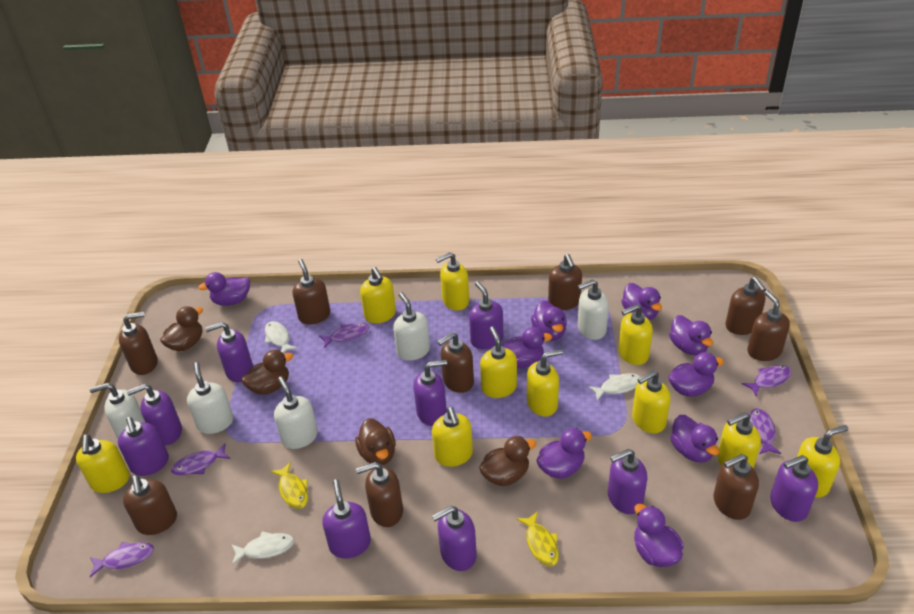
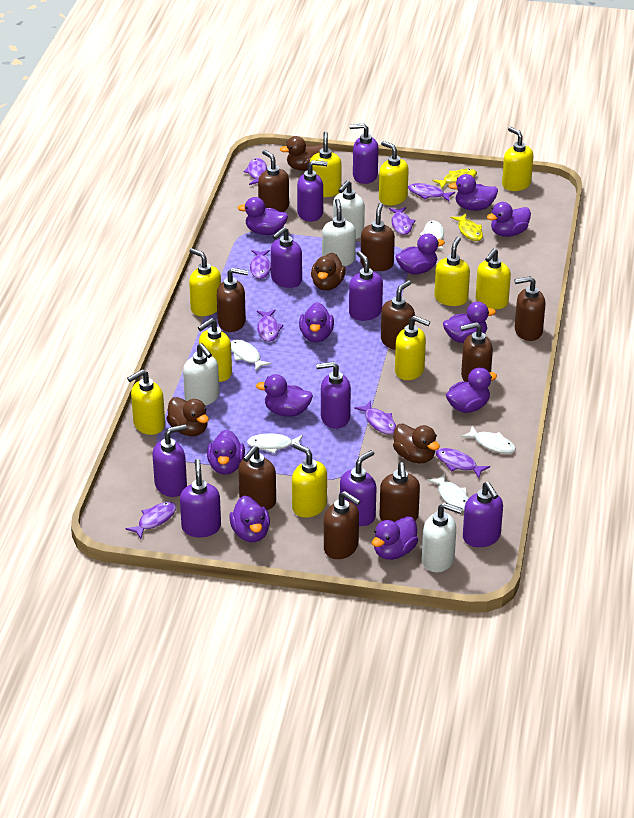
purple duck: 9 -> 11
purple fish: 5 -> 8
white fish: 3 -> 5
white soap dispenser: 5 -> 4

